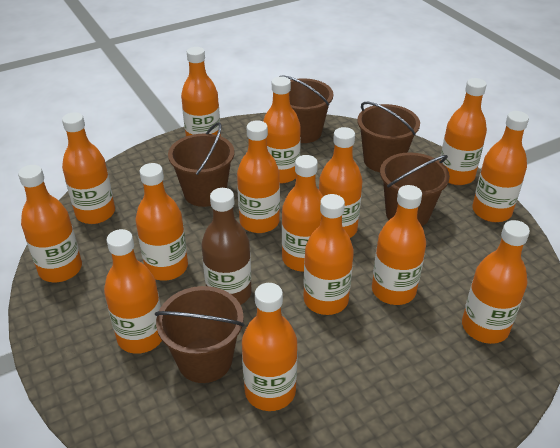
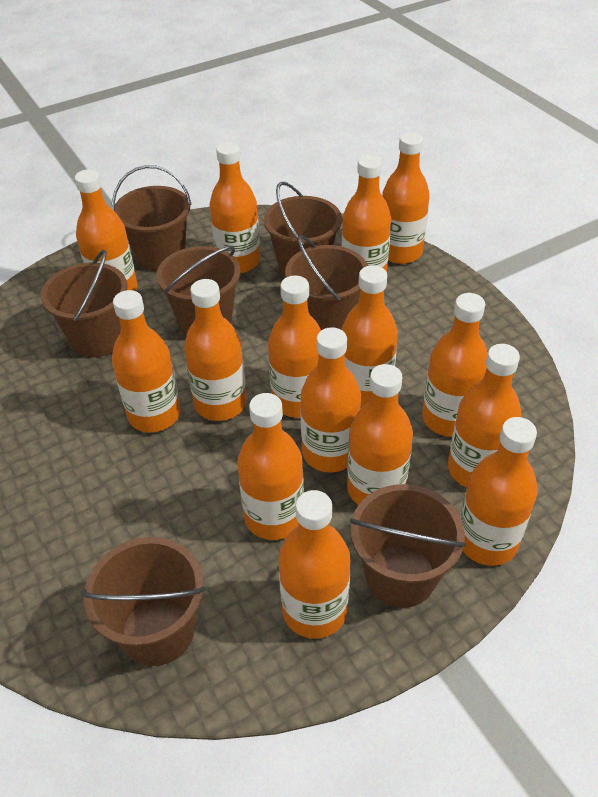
brown bottle: 1 -> 0
brown bucket: 5 -> 7

